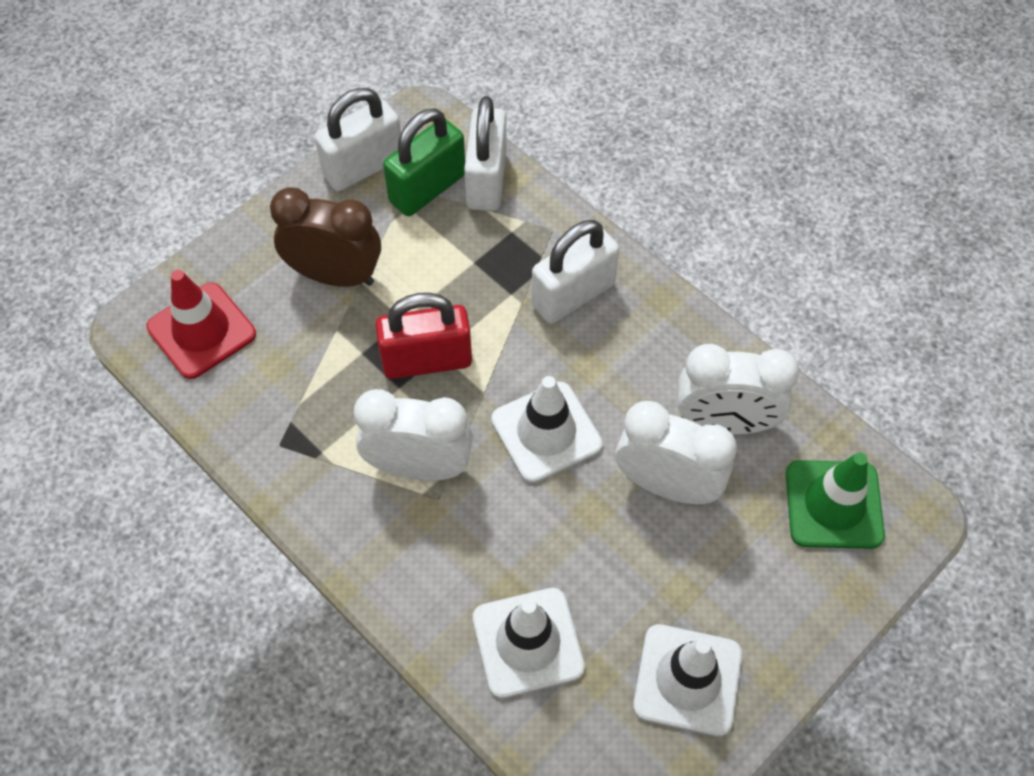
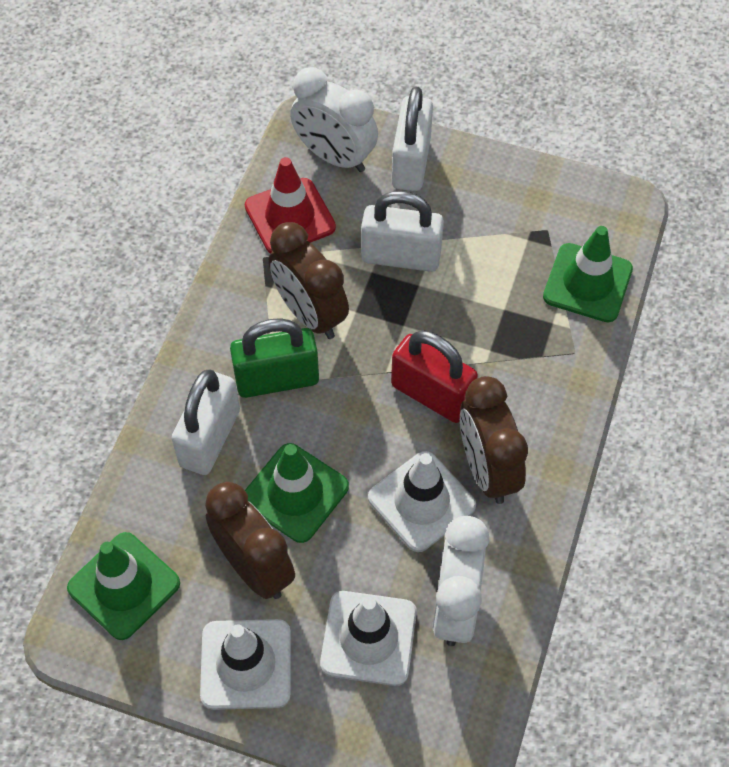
brown clock: 1 -> 3
green traffic cone: 1 -> 3
white clock: 3 -> 2

